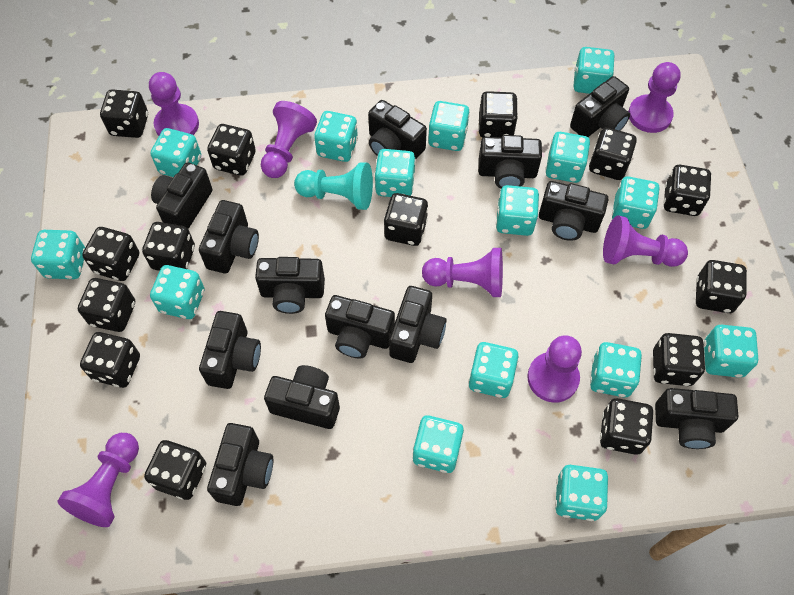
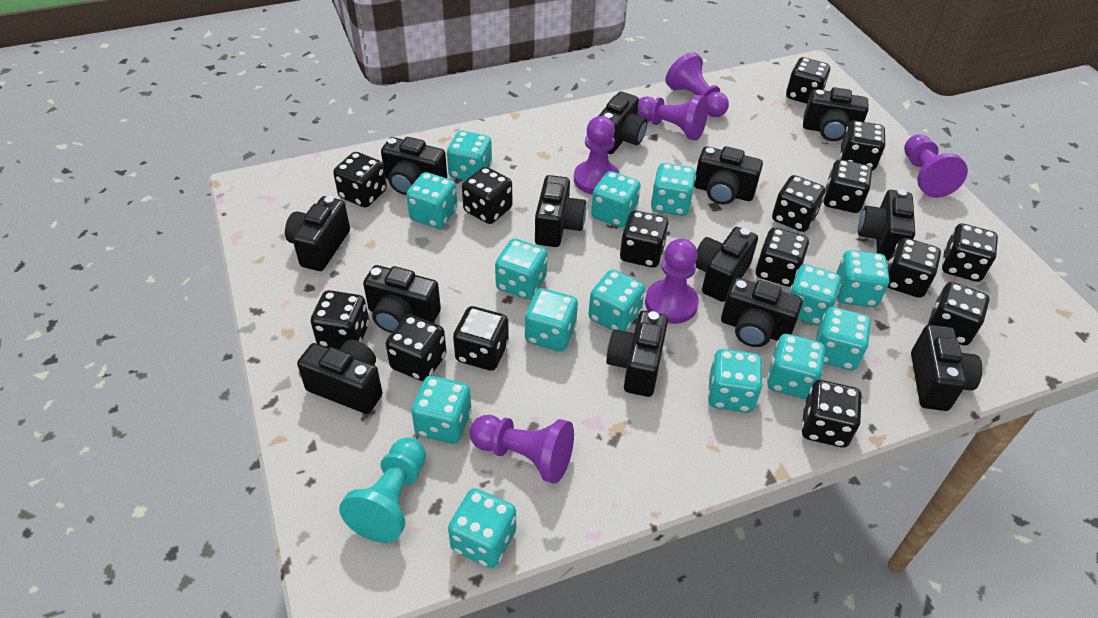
black dice: 14 -> 15
purple pawn: 7 -> 6
turquoise dice: 15 -> 14

